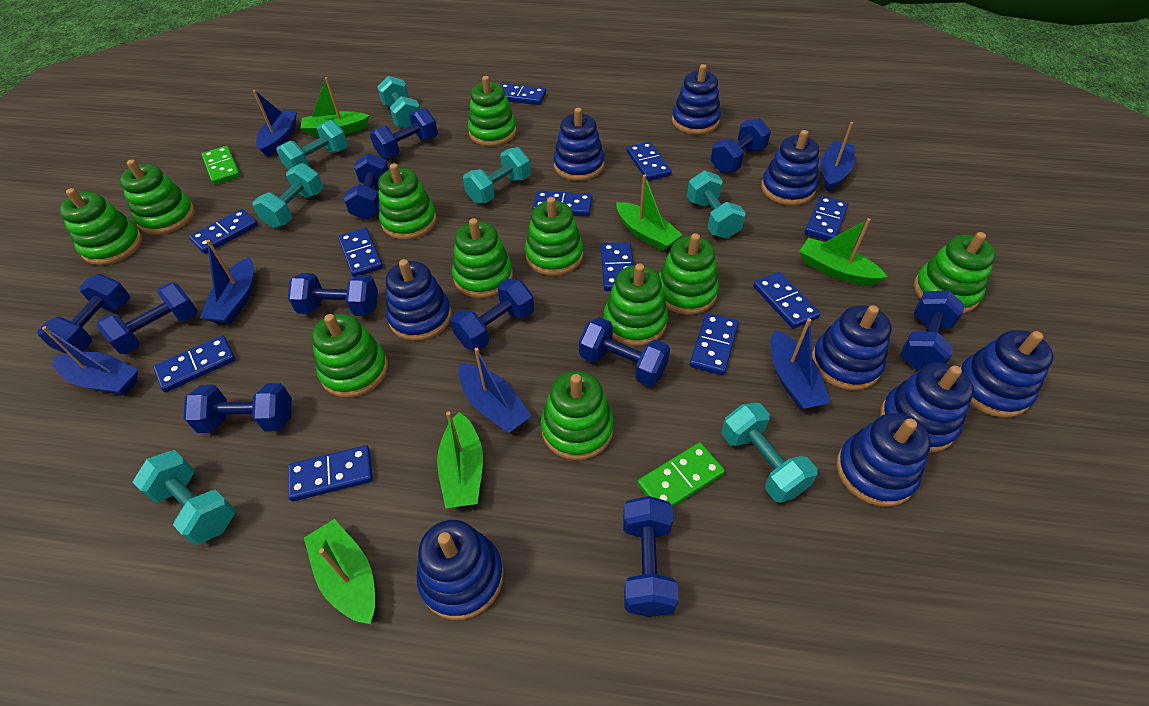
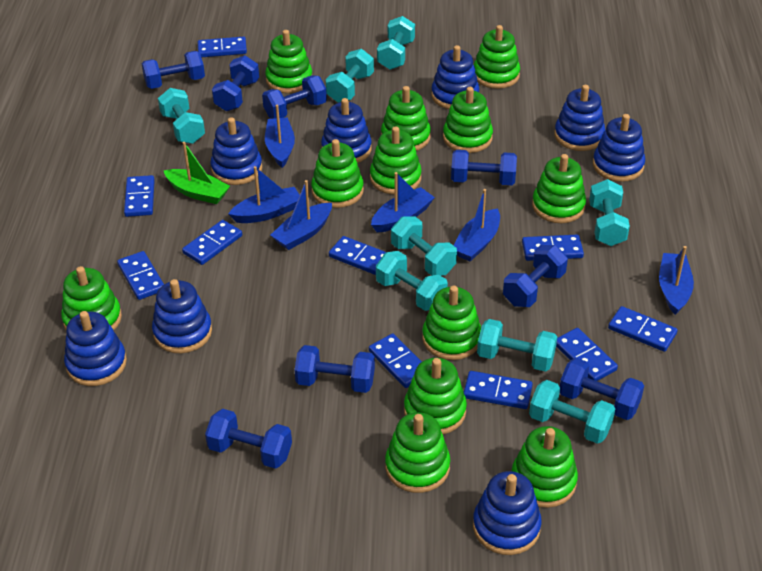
blue domino: 11 -> 10
blue dumbbell: 11 -> 8
blue stacking toy: 9 -> 8
green boat: 5 -> 1
green domino: 2 -> 0
green stacking toy: 11 -> 12
turquoise dumbbell: 7 -> 8

